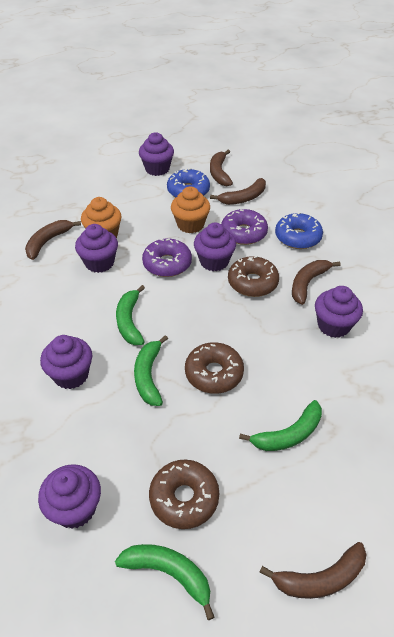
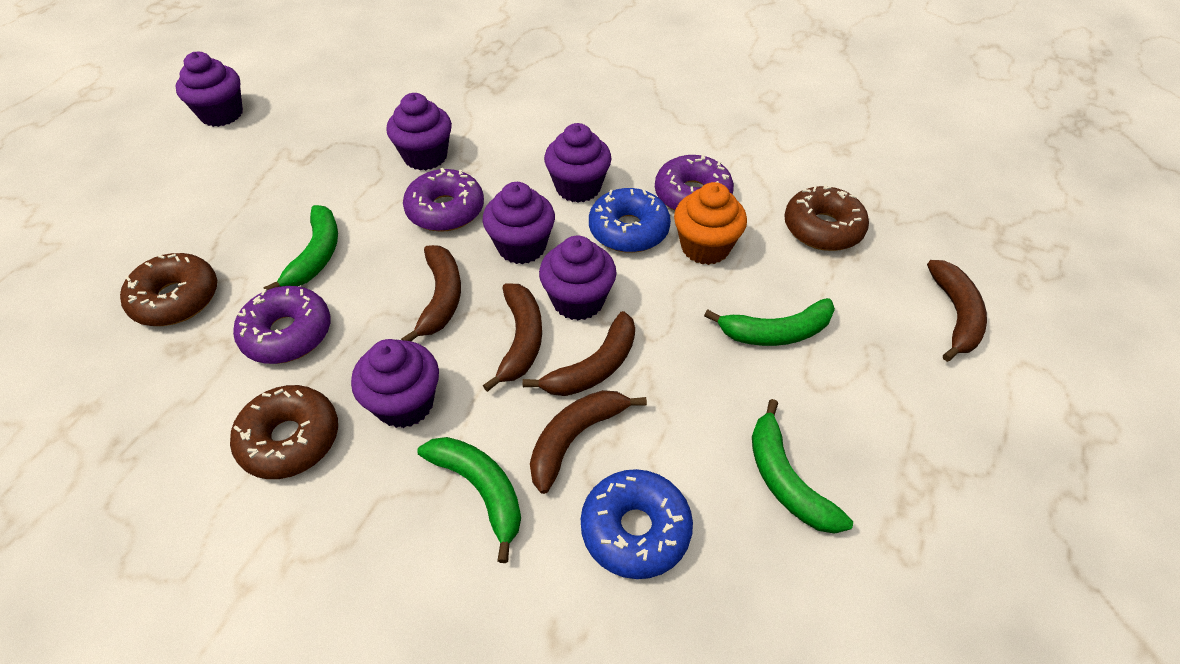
orange cupcake: 2 -> 1
purple donut: 2 -> 3

